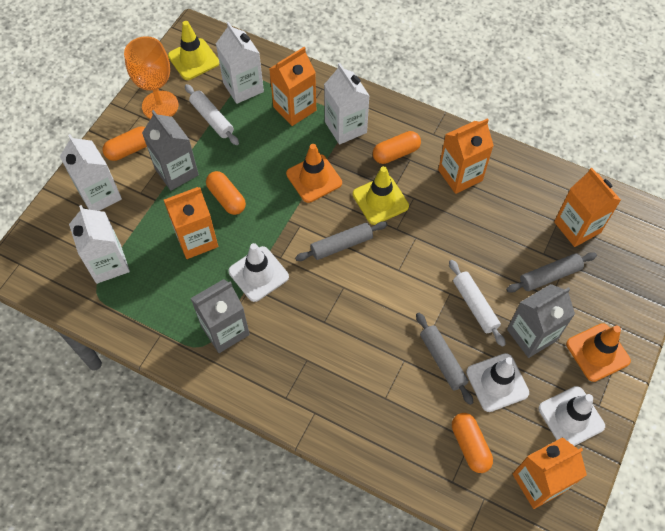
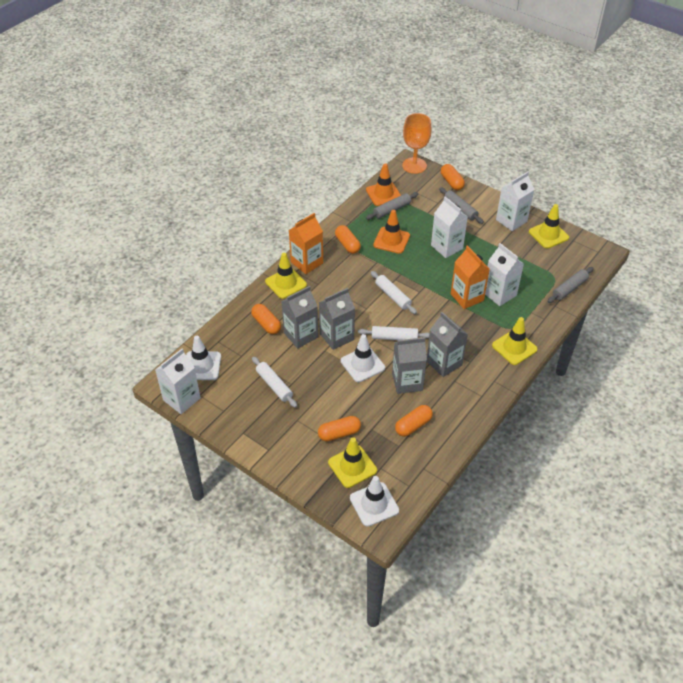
grey carton: 3 -> 4
orange capsule: 4 -> 5
orange carton: 5 -> 2
white rolling pin: 2 -> 3
yellow traffic cone: 2 -> 4

